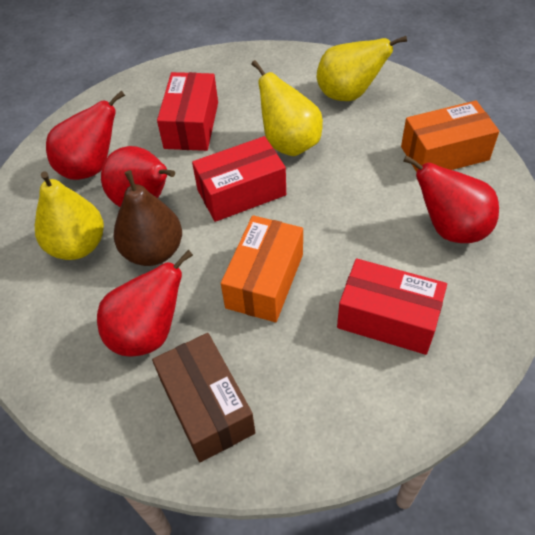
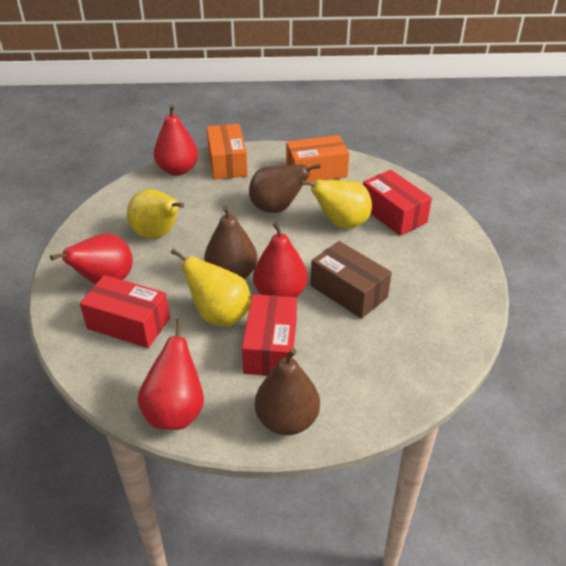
brown pear: 1 -> 3

